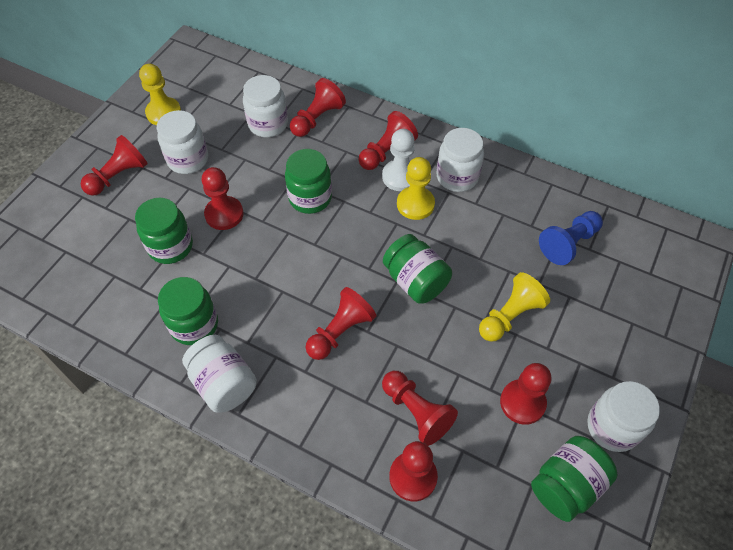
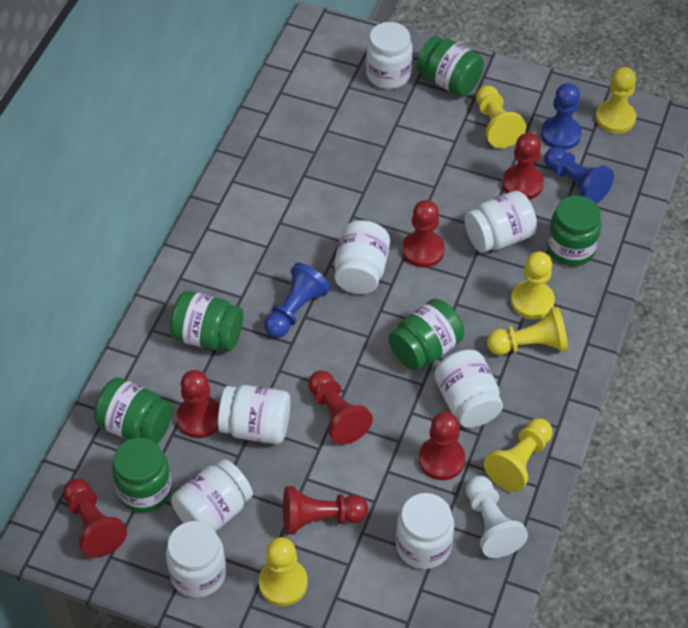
blue pawn: 1 -> 3
green jar: 5 -> 6
red pawn: 8 -> 7
white jar: 5 -> 8
yellow pawn: 3 -> 6

